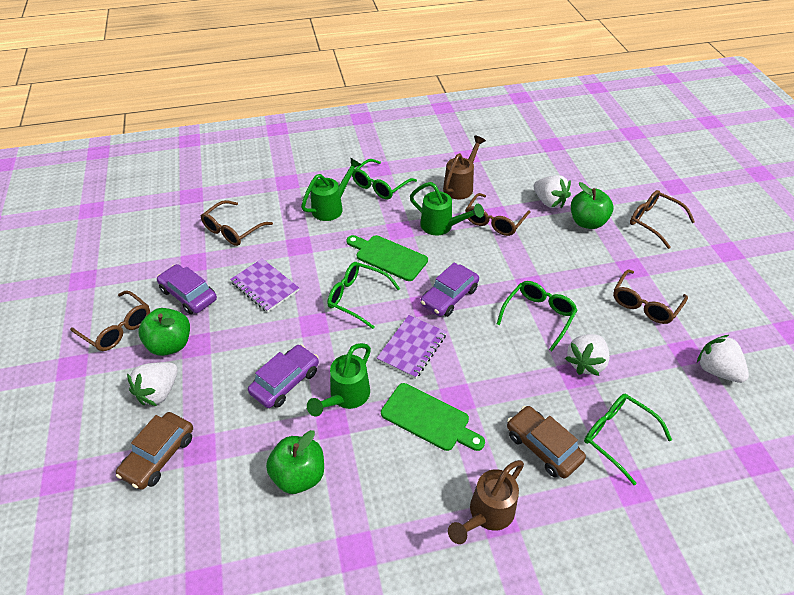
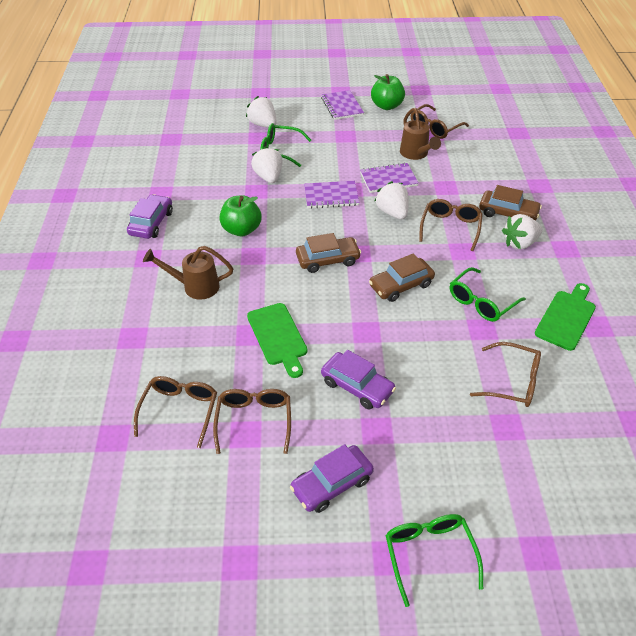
brown car: 2 -> 3
green apple: 3 -> 2
green glasses: 4 -> 3
green watering can: 3 -> 0
purple notebook: 2 -> 3

